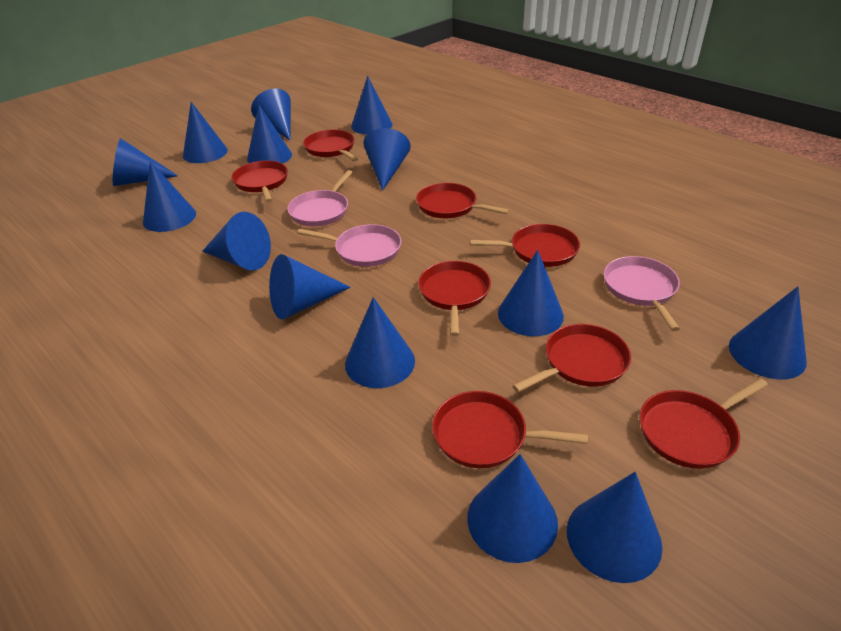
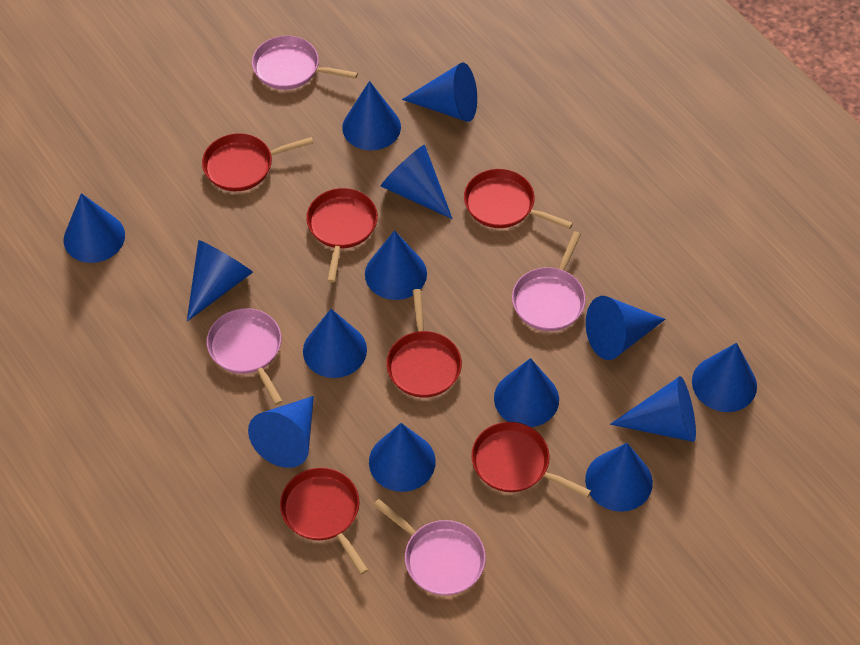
pink pan: 3 -> 4
red pan: 8 -> 6

